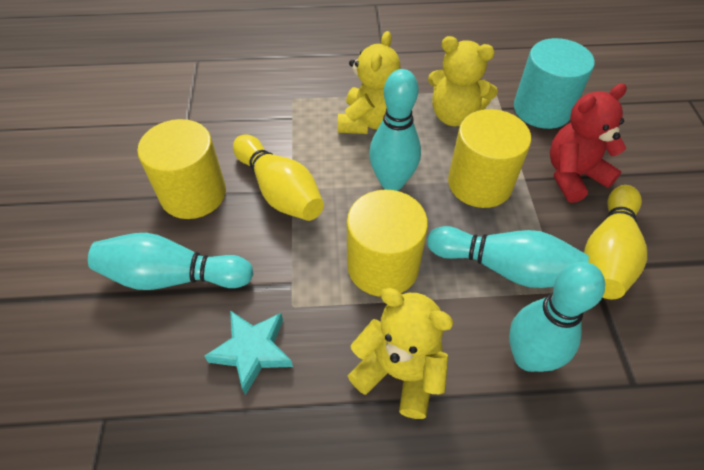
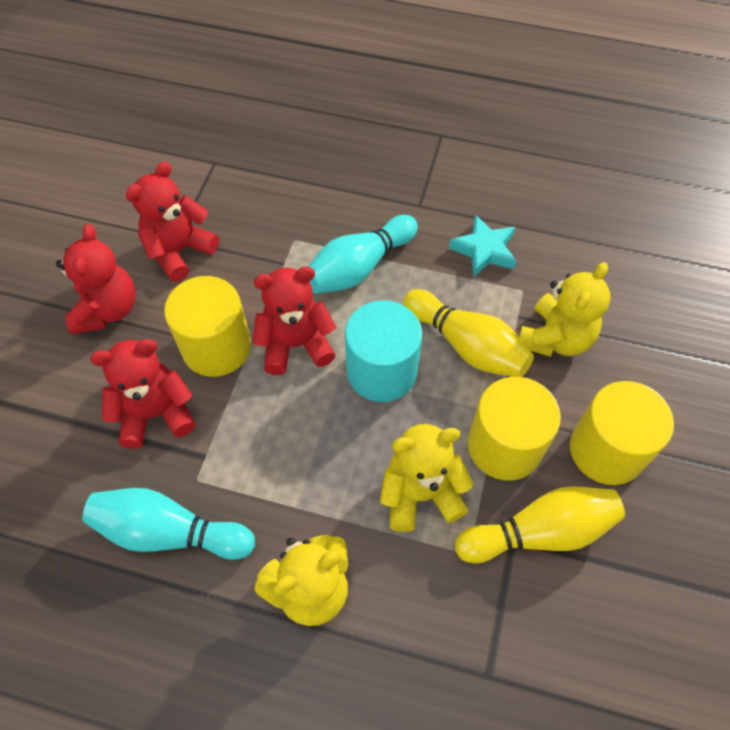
red teddy bear: 1 -> 4
turquoise bowling pin: 4 -> 2

